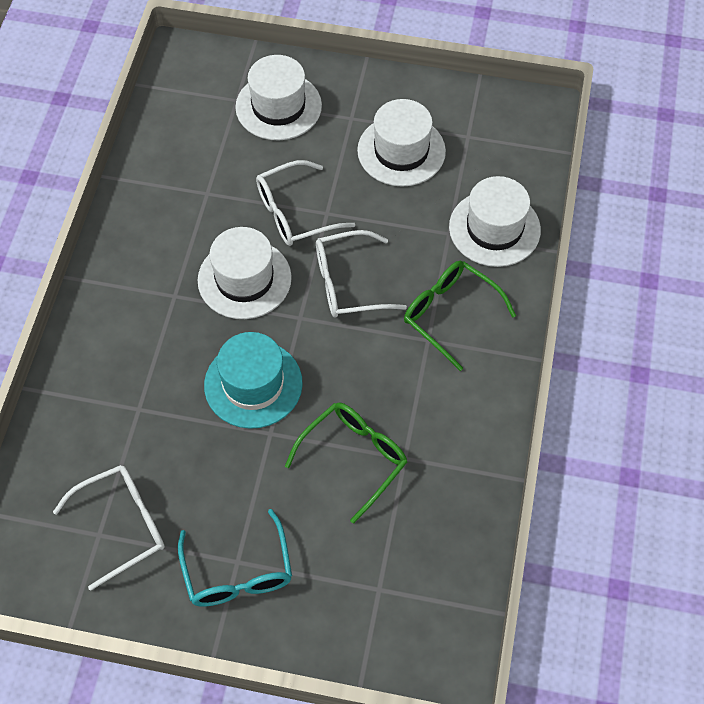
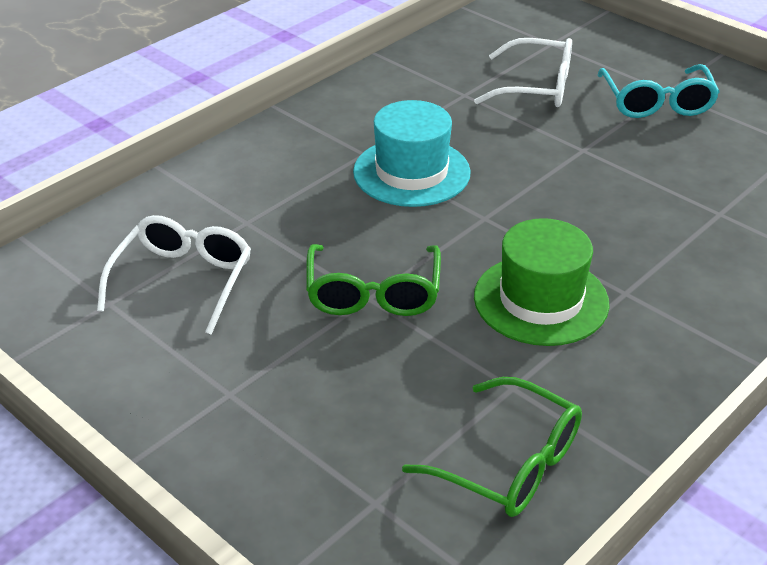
green hat: 0 -> 1
white glasses: 3 -> 2
white hat: 4 -> 0

